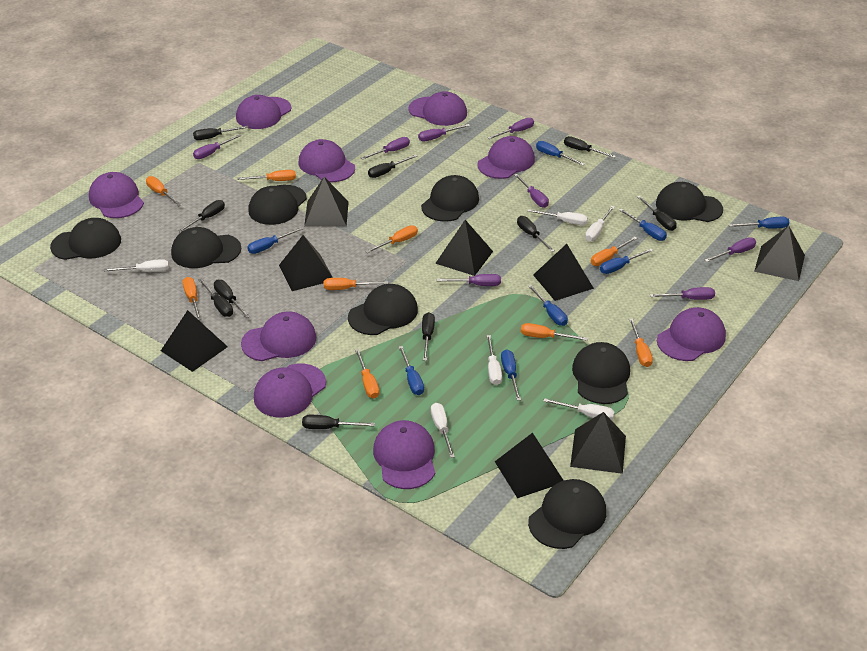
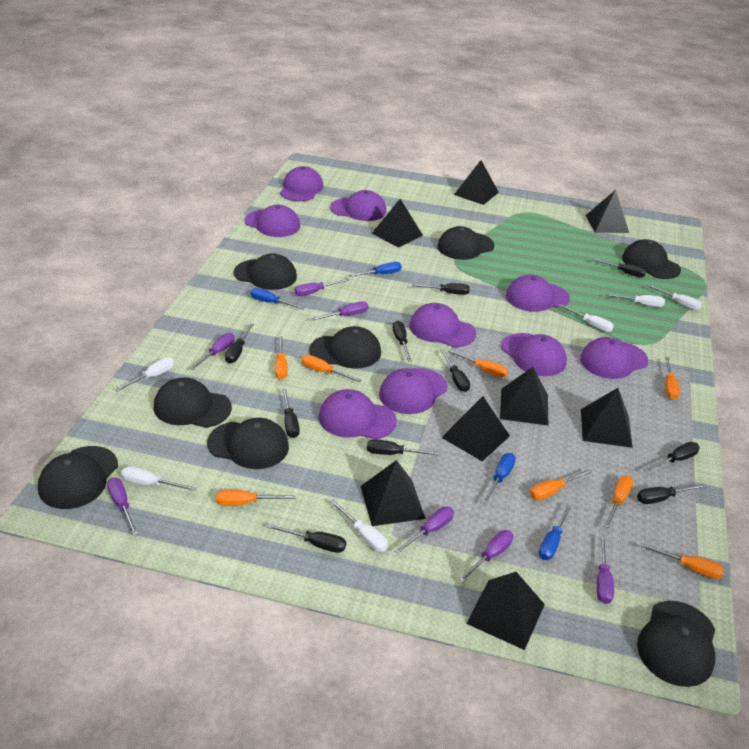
blue screwdriver: 8 -> 4
orange screwdriver: 9 -> 8
purple screwdriver: 8 -> 7

